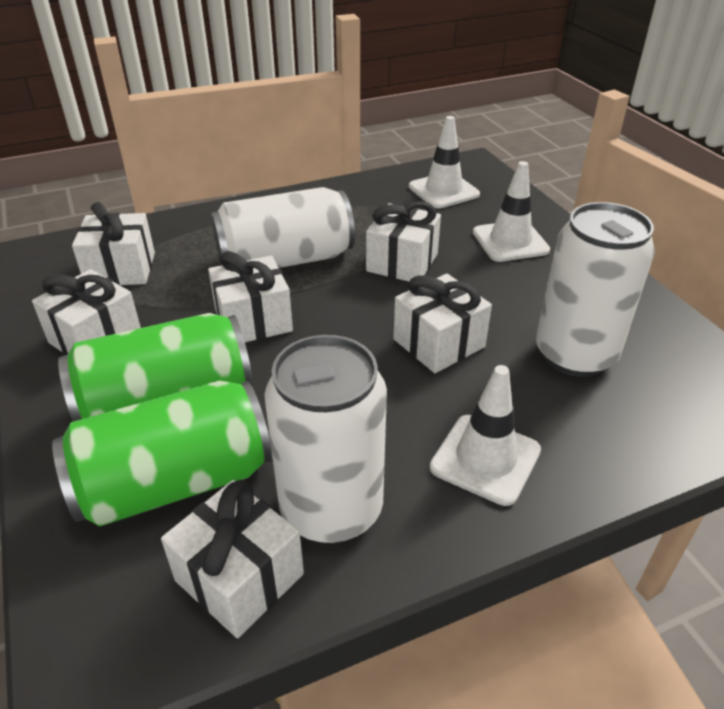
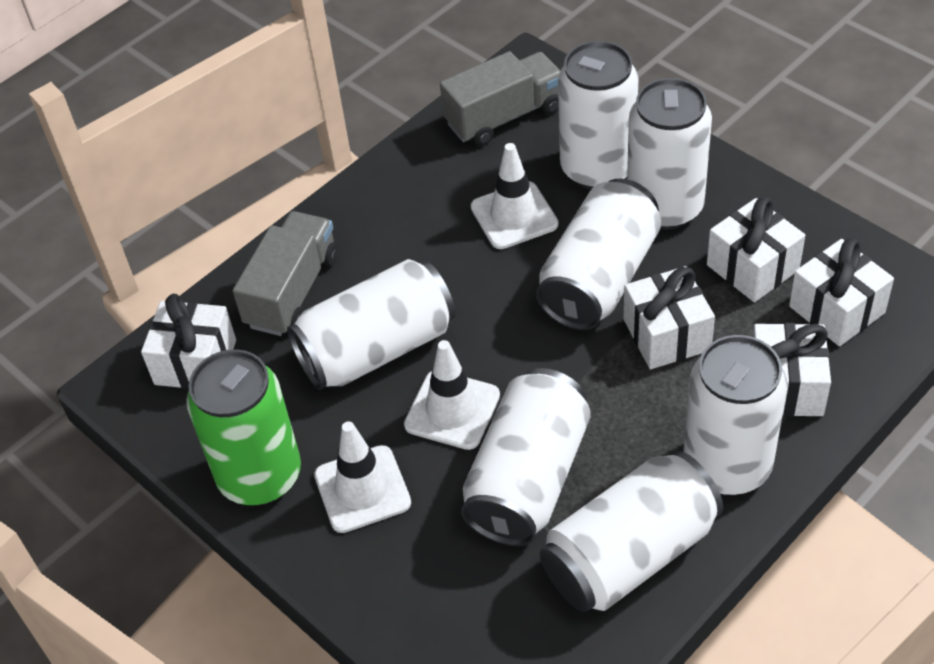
green can: 2 -> 1
grey truck: 0 -> 2
white can: 3 -> 7
white gift: 6 -> 5

